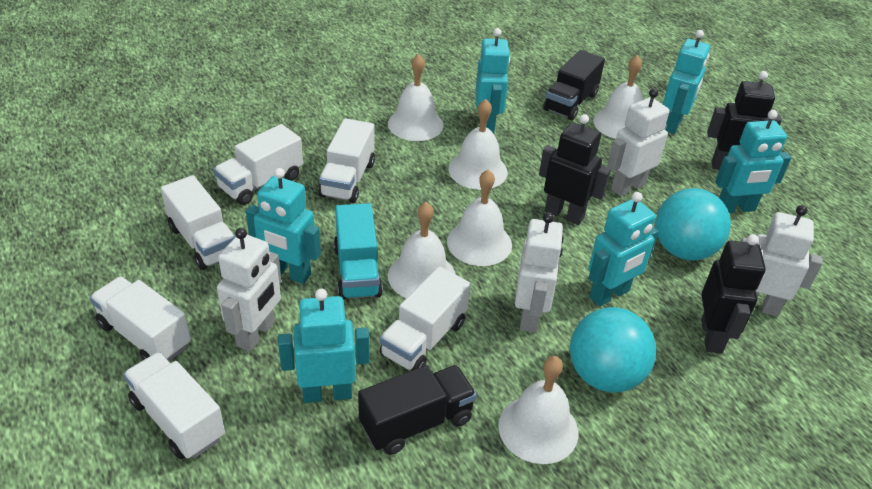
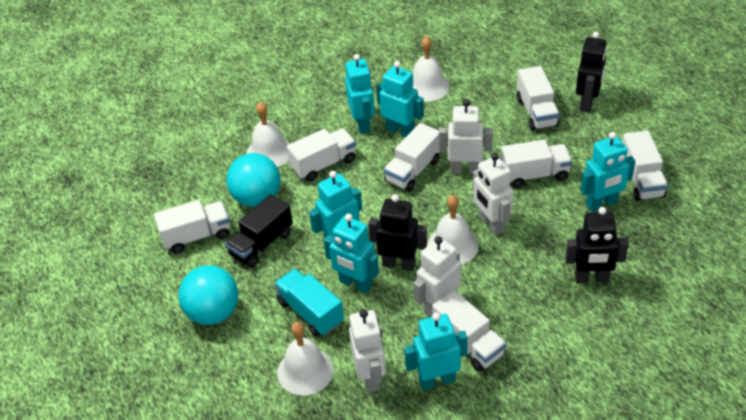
black truck: 2 -> 1
white bell: 6 -> 4
white truck: 6 -> 7

